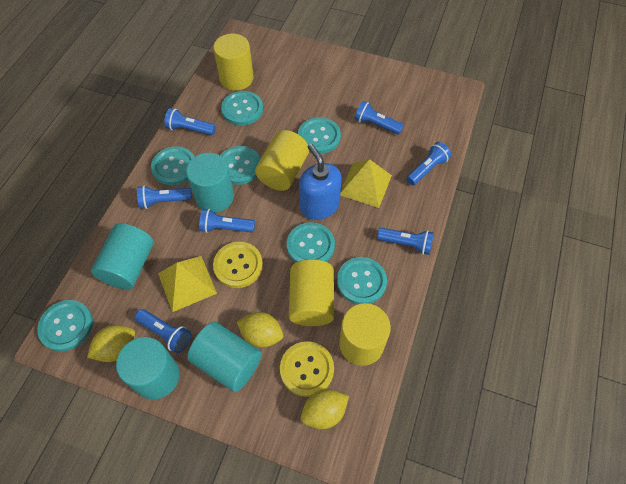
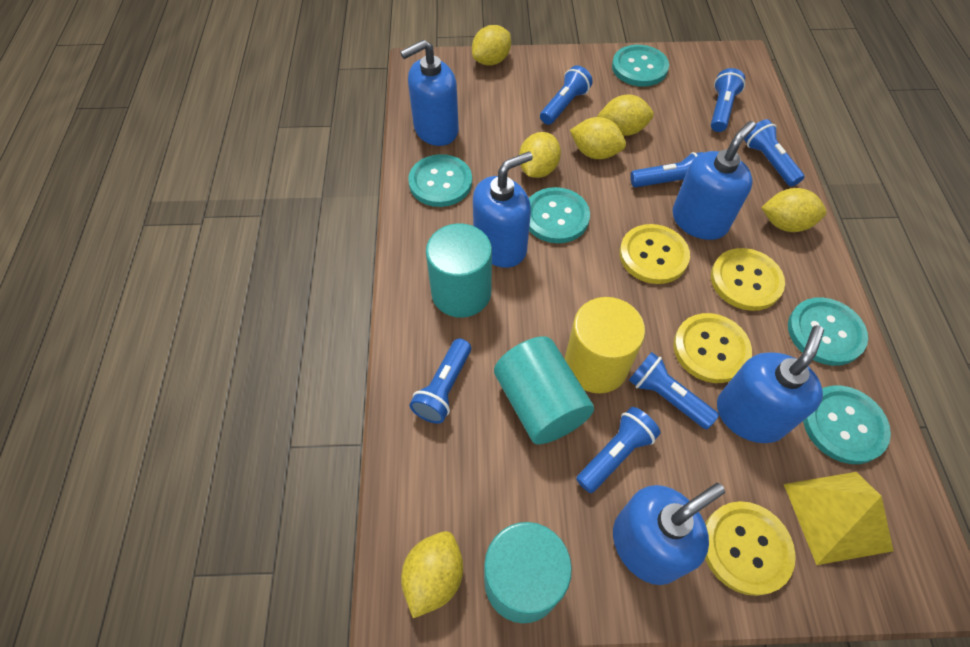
blue soap dispenser: 1 -> 5
turquoise button: 7 -> 5
turquoise cylinder: 4 -> 3
yellow button: 2 -> 4
yellow cylinder: 4 -> 1
yellow lemon: 3 -> 6
yellow pyramid: 2 -> 1

